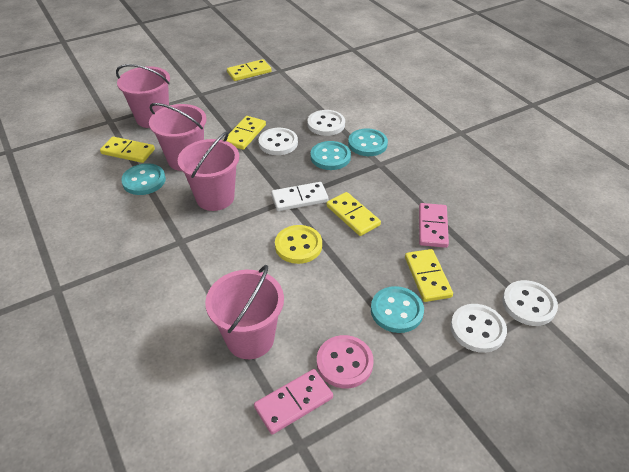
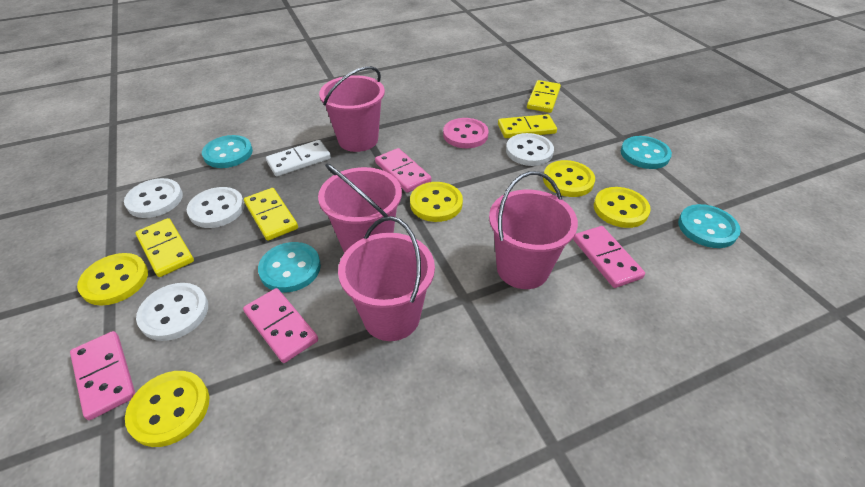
pink domino: 2 -> 4
yellow button: 1 -> 5
yellow domino: 5 -> 4

